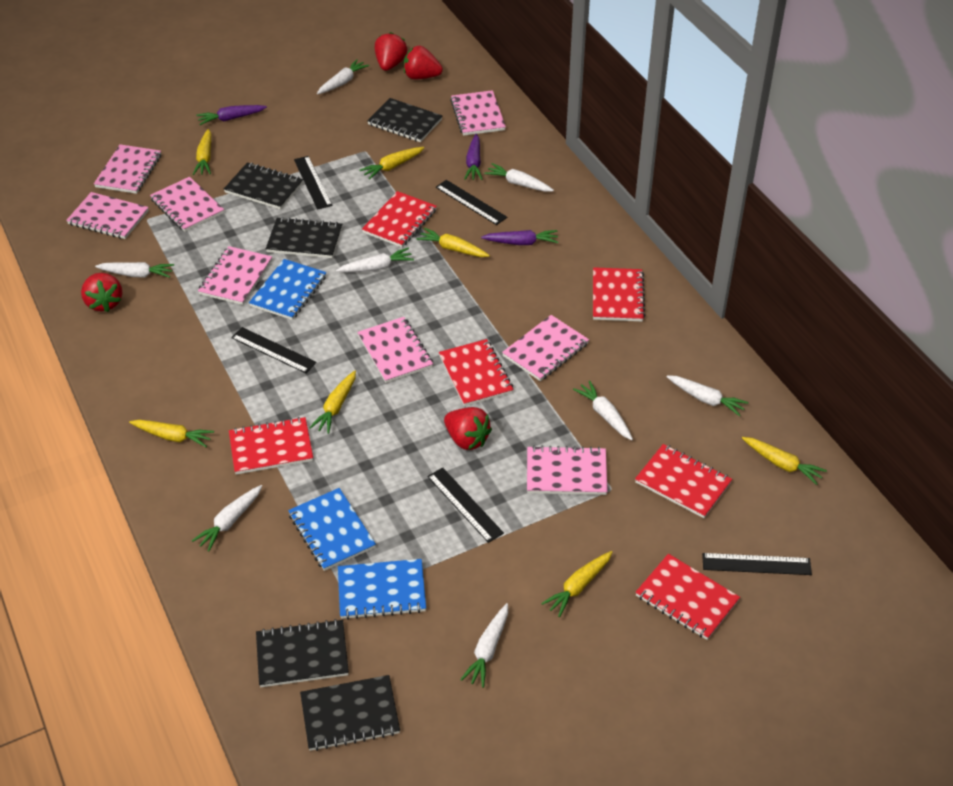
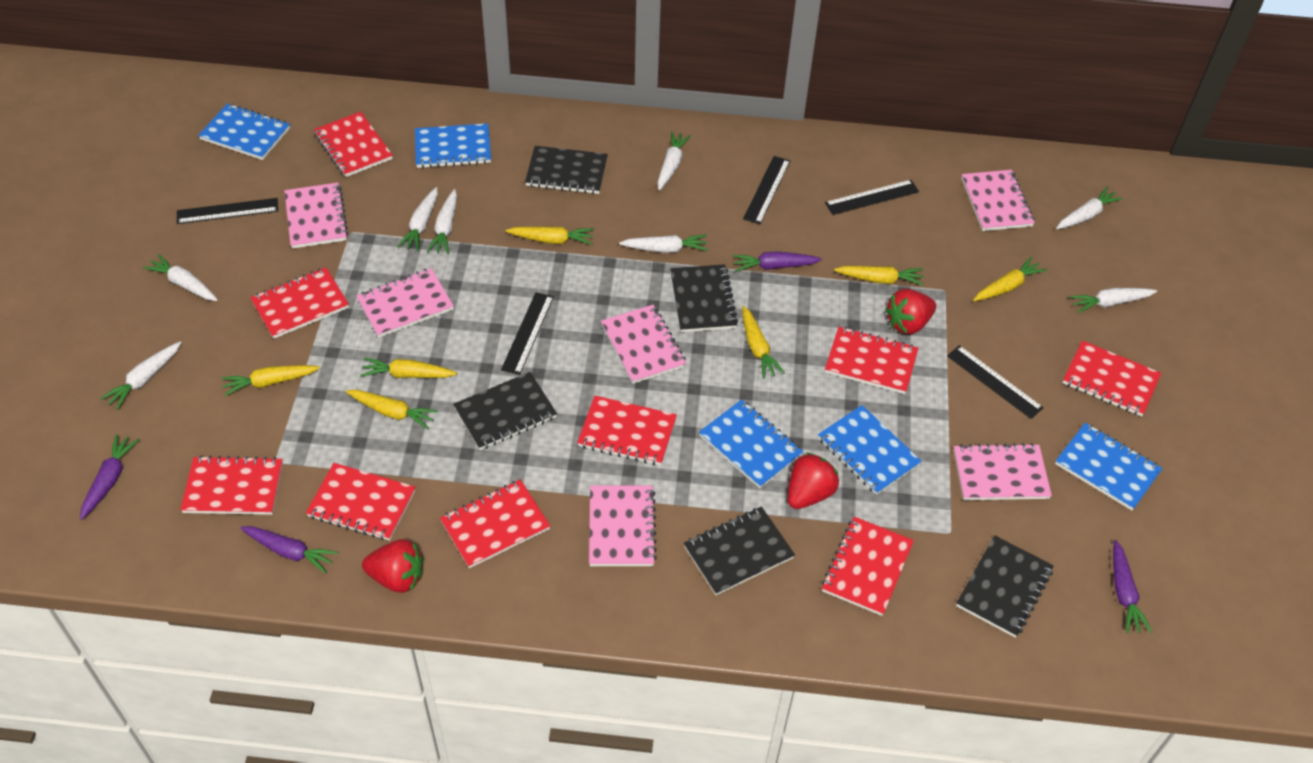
blue notebook: 3 -> 5
pink notebook: 8 -> 6
purple carrot: 3 -> 4
red notebook: 6 -> 9
red strawberry: 4 -> 3

